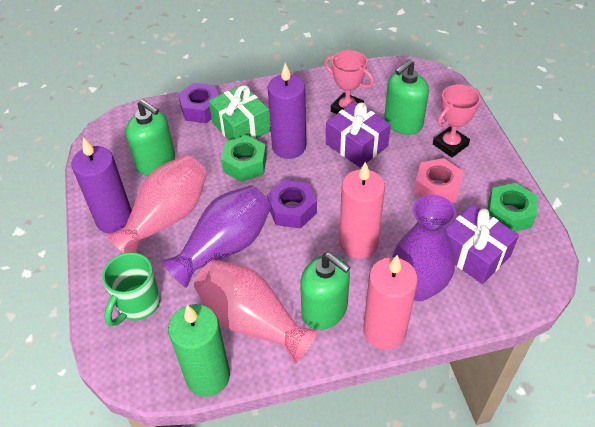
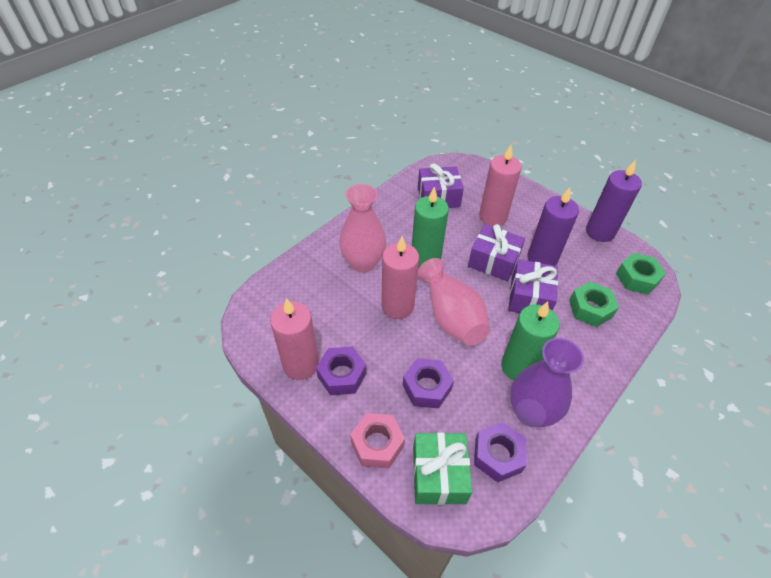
green candle: 1 -> 2
green mug: 1 -> 0
green soap dispenser: 3 -> 0
pink candle: 2 -> 3
pink trophy: 2 -> 0
purple gift: 2 -> 3
purple nut: 2 -> 3
purple vase: 2 -> 1

